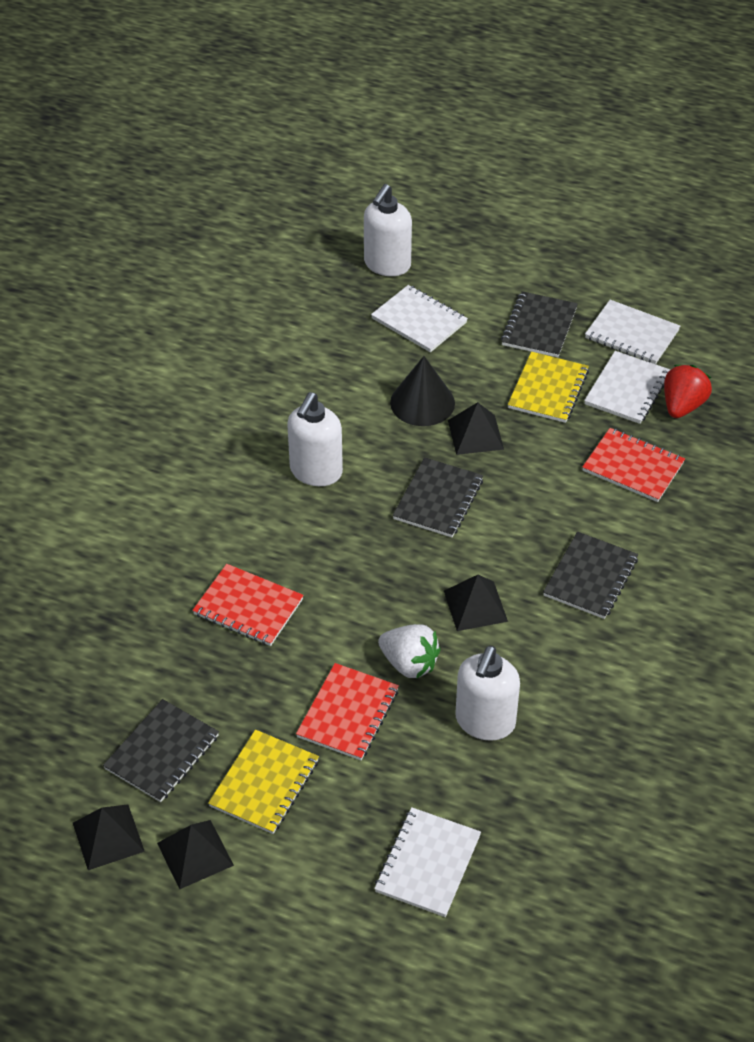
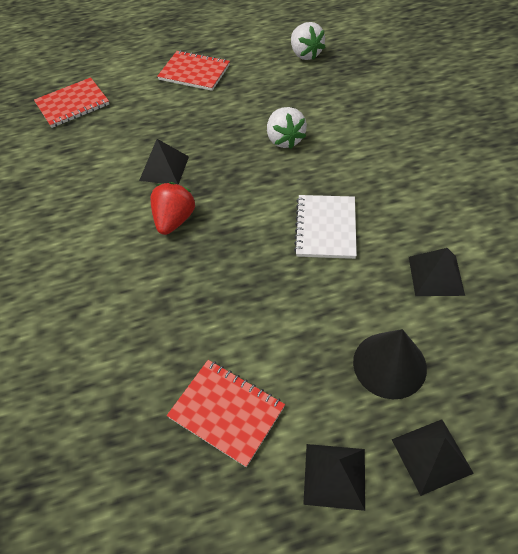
black notebook: 4 -> 0
white notebook: 4 -> 1
white soap dispenser: 3 -> 0
white strawberry: 1 -> 2
yellow notebook: 2 -> 0

